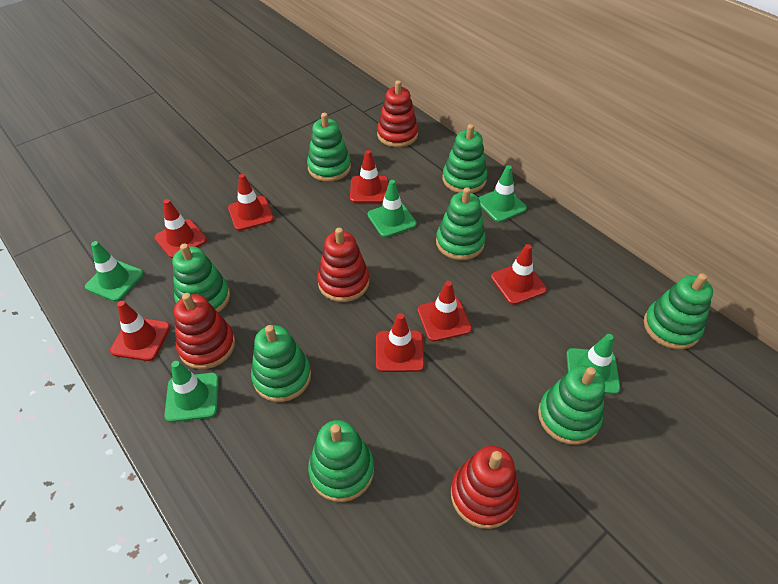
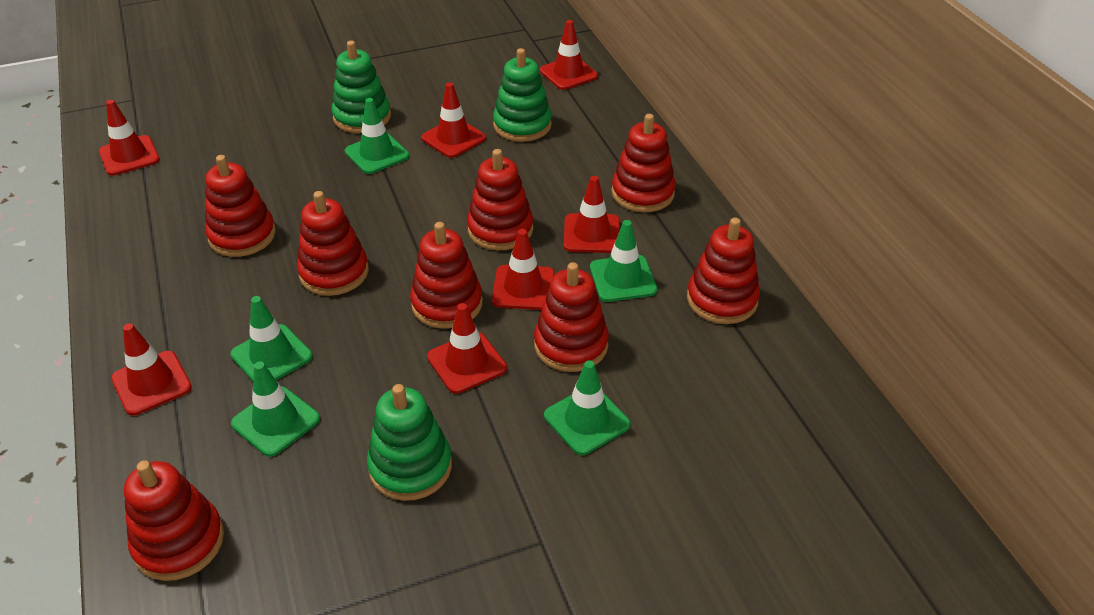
green stacking toy: 8 -> 3
red stacking toy: 4 -> 8

